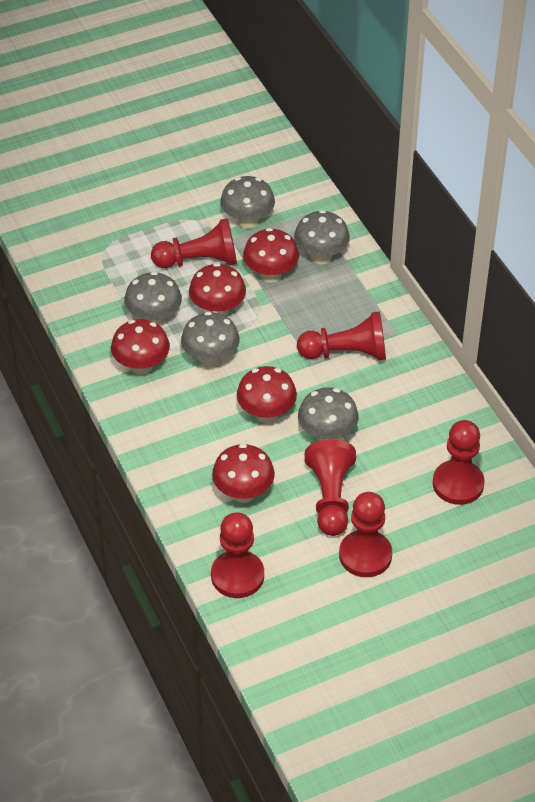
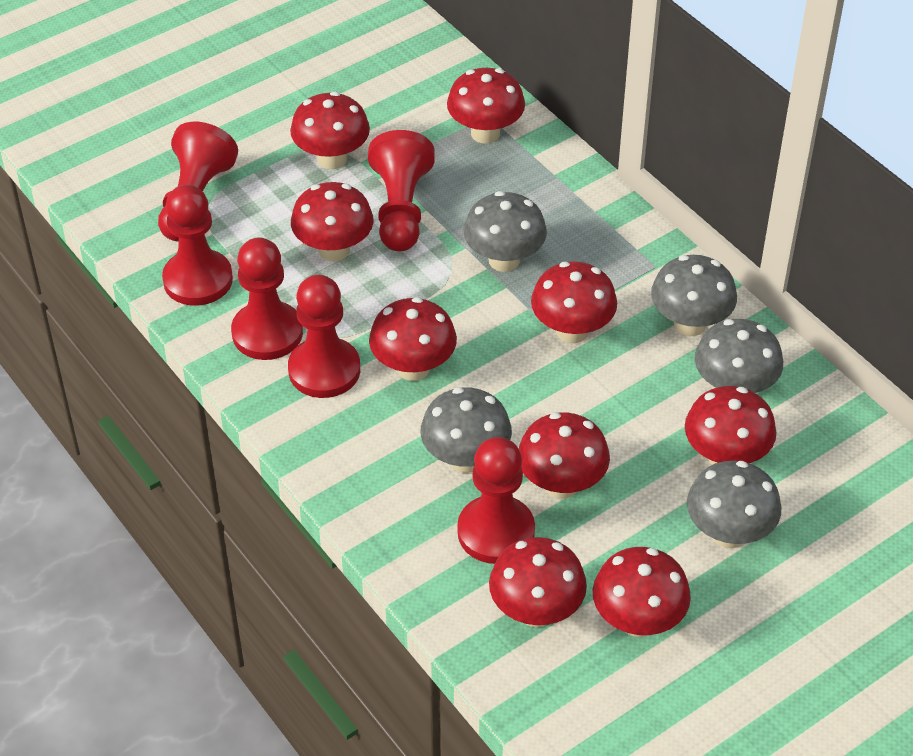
red mushroom: 5 -> 9

